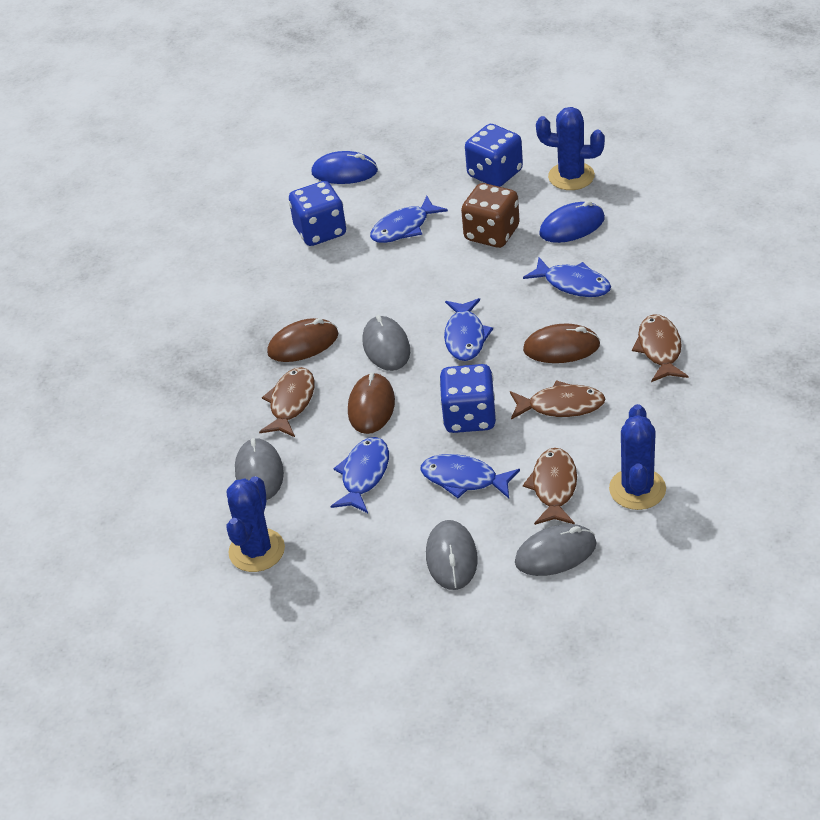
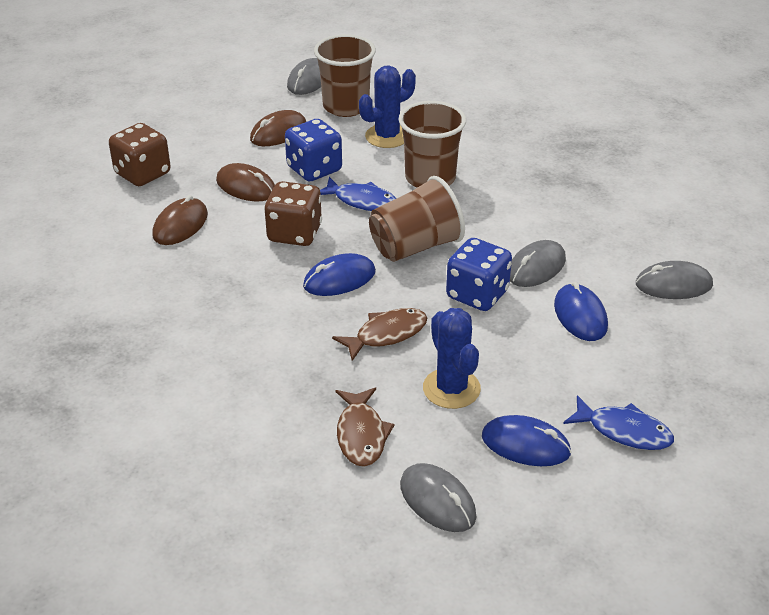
blue cactus: 3 -> 2
blue dice: 3 -> 2
blue fish: 5 -> 2
blue mouse: 2 -> 3
brown cup: 0 -> 3
brown dice: 1 -> 2
brown fish: 4 -> 2

